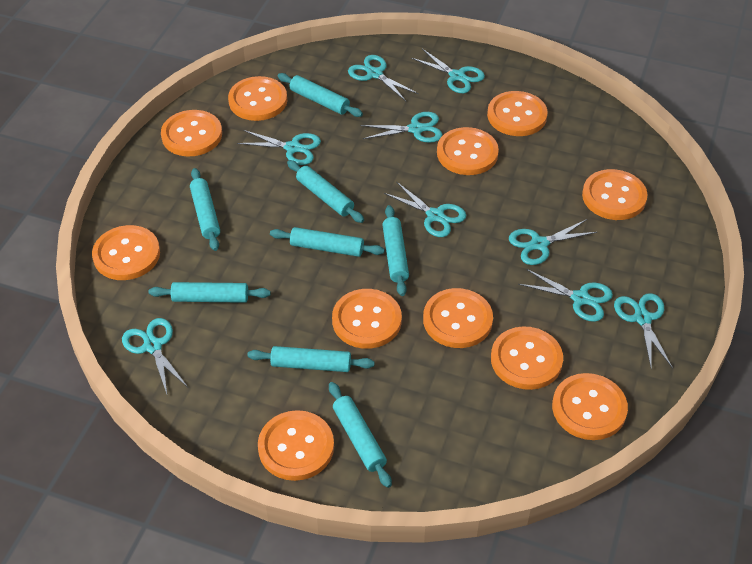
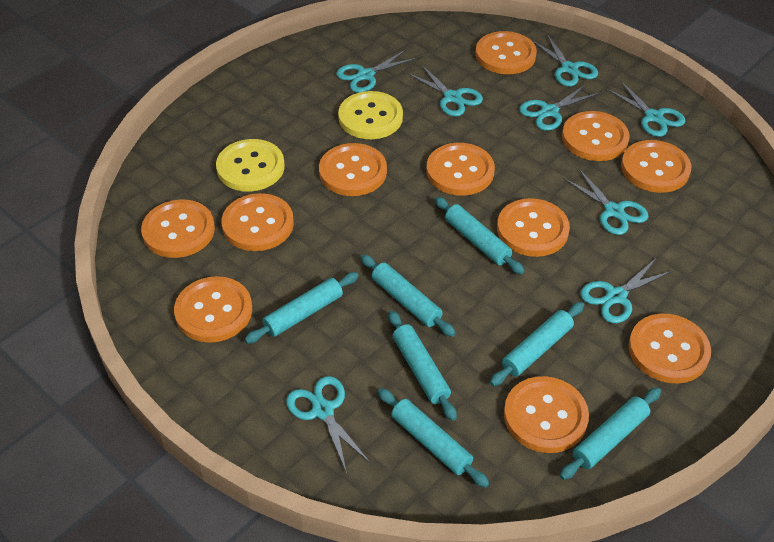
turquoise rolling pin: 8 -> 7
turquoise scissors: 9 -> 8
yellow button: 0 -> 2

